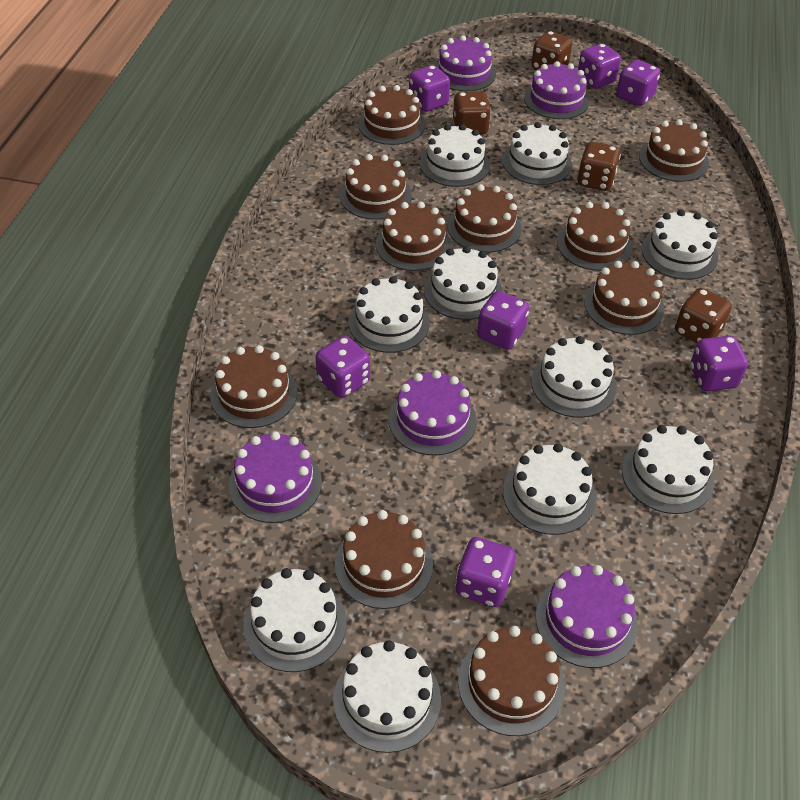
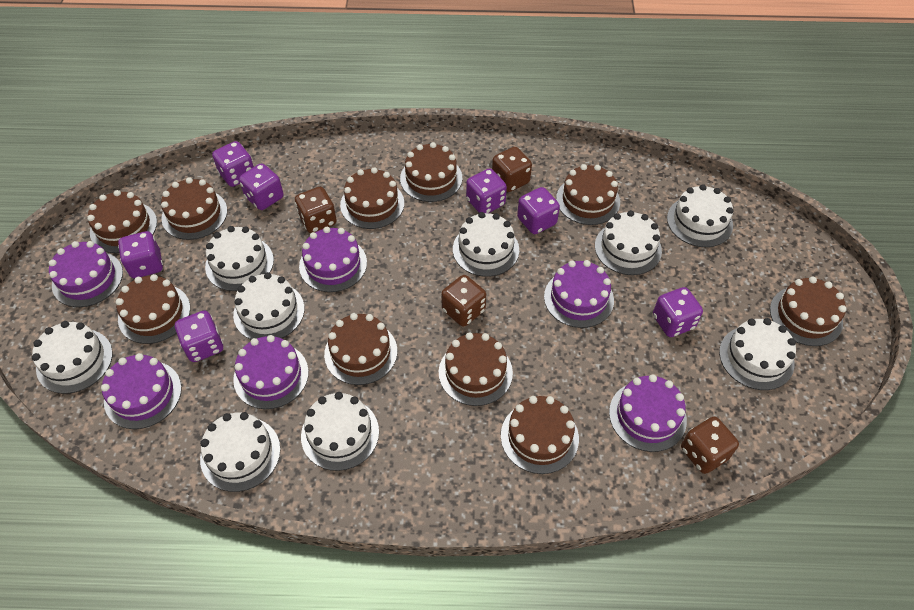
purple cake: 5 -> 6
white cake: 10 -> 9

